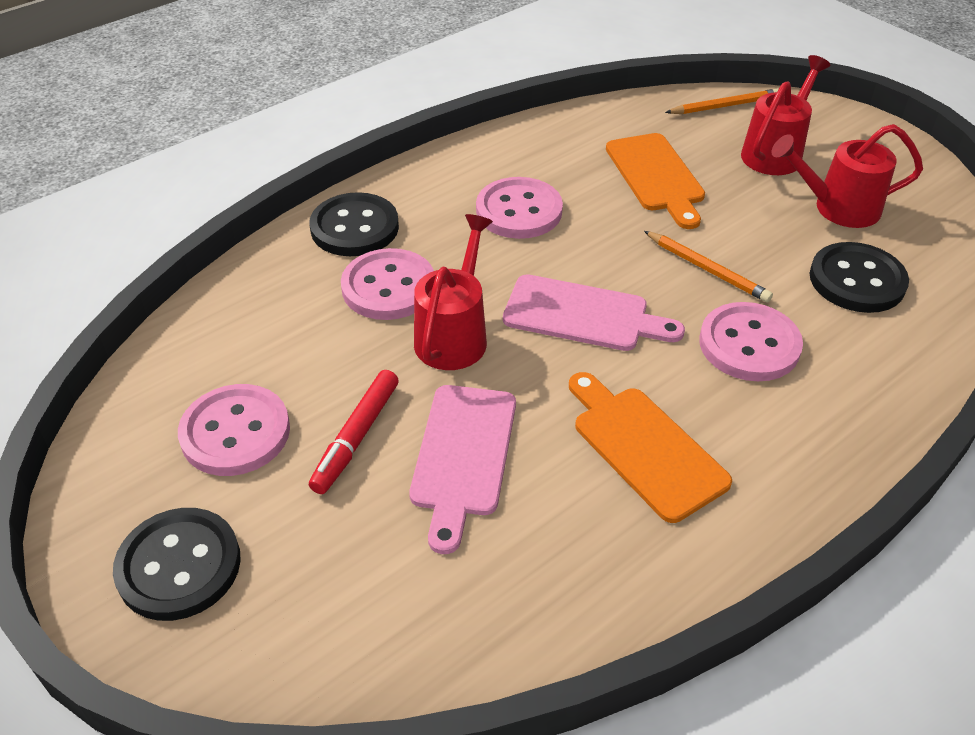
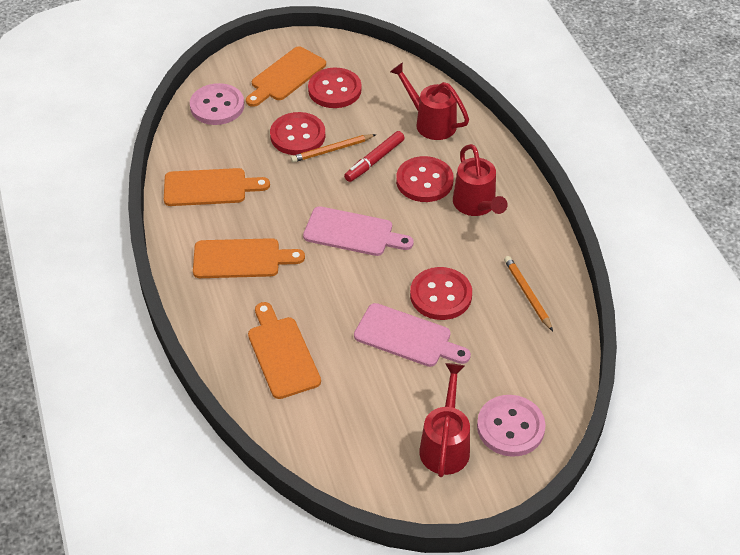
black button: 3 -> 0
orange cutting board: 2 -> 4
pink button: 4 -> 2
red button: 0 -> 4

